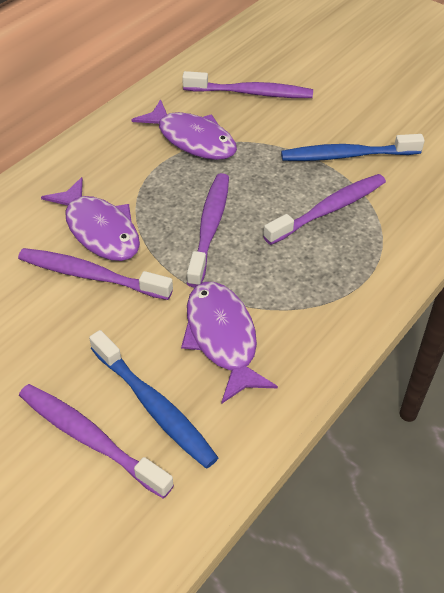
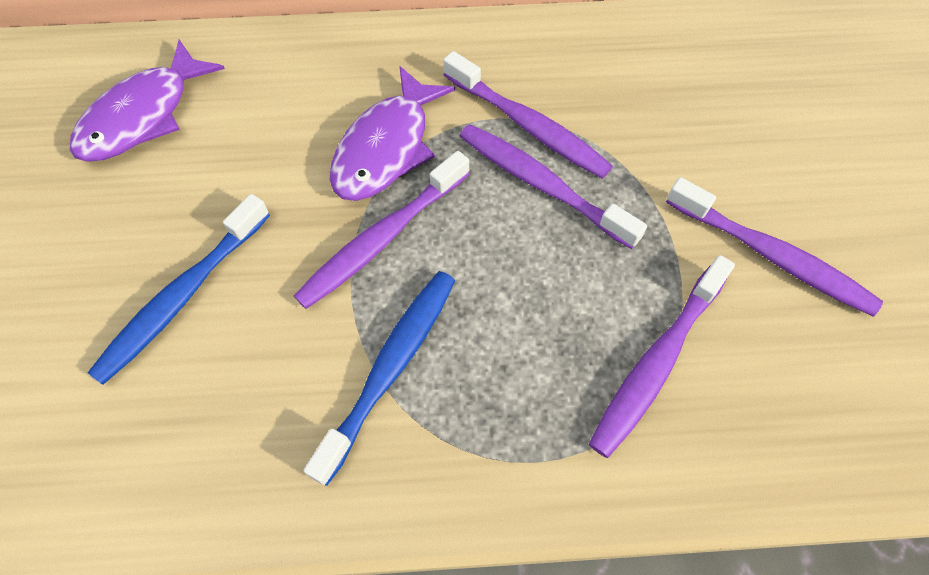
purple fish: 3 -> 2

